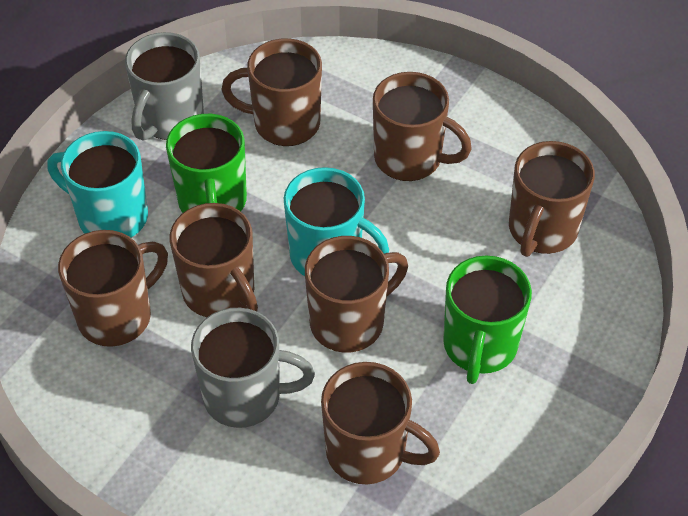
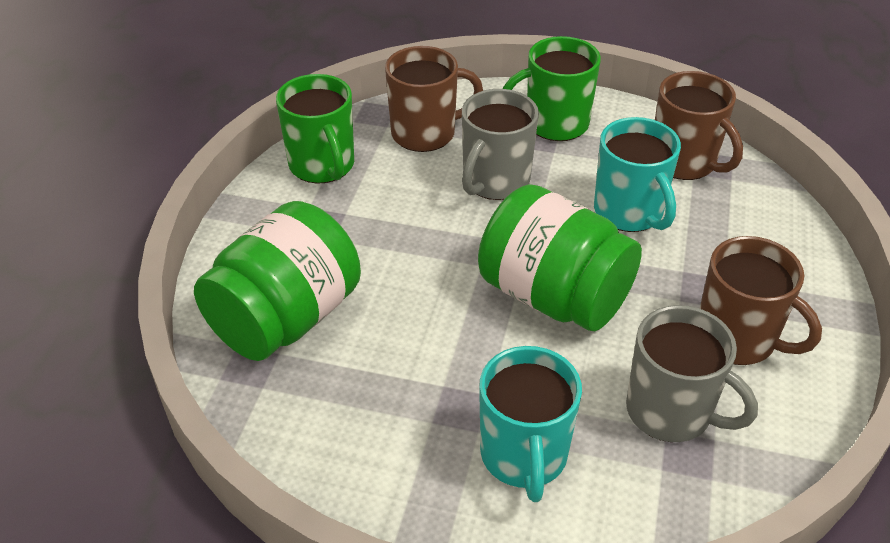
brown mug: 7 -> 3
green jar: 0 -> 2

